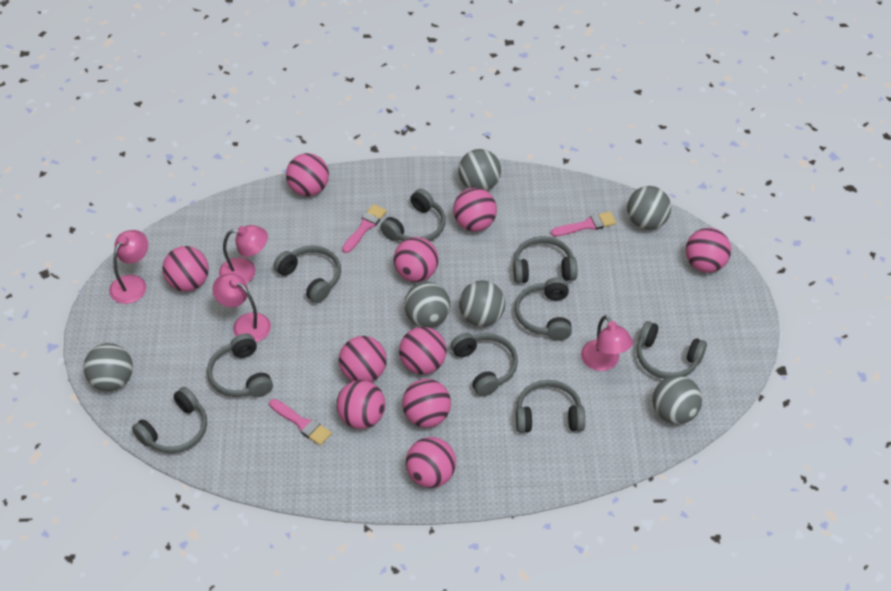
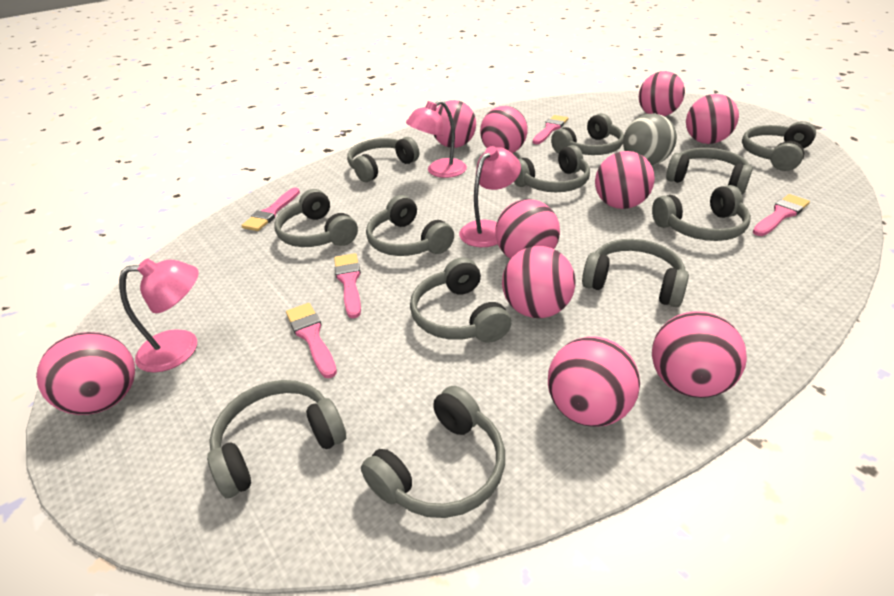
grey ball: 6 -> 1
grey headphones: 9 -> 12
pink brush: 3 -> 5
pink lamp: 4 -> 3

